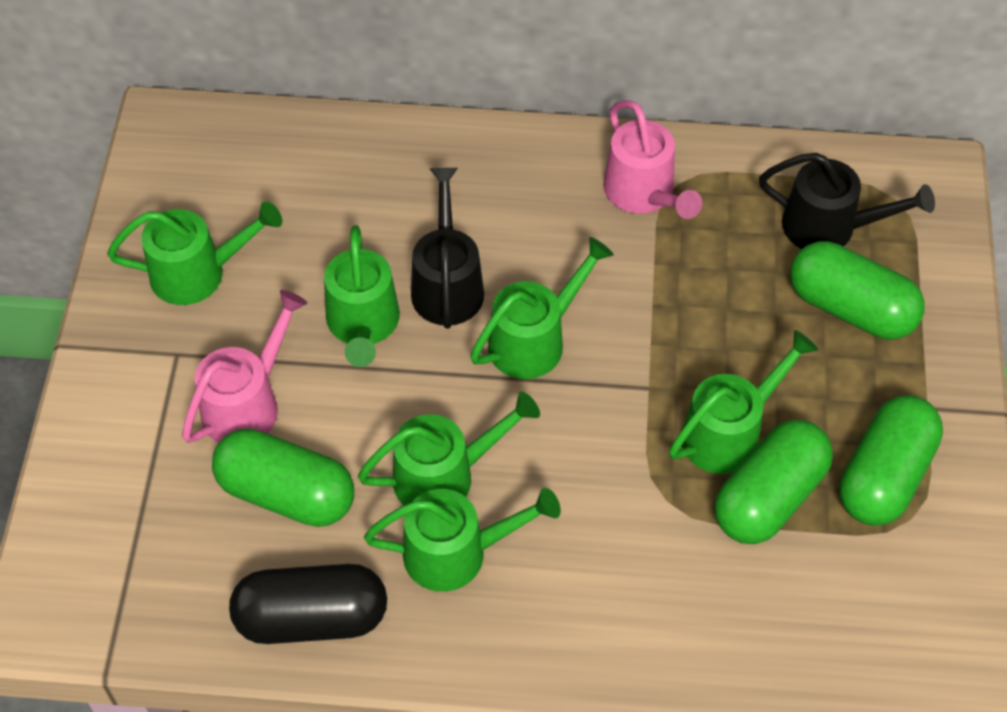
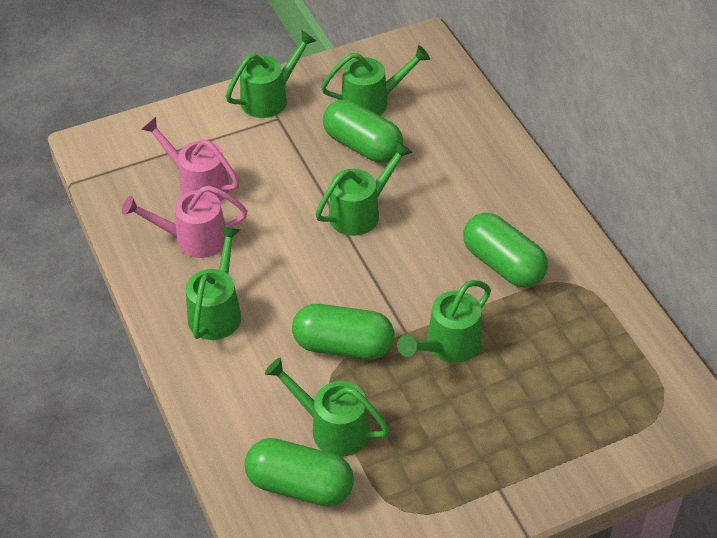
black capsule: 1 -> 0
black watering can: 2 -> 0

